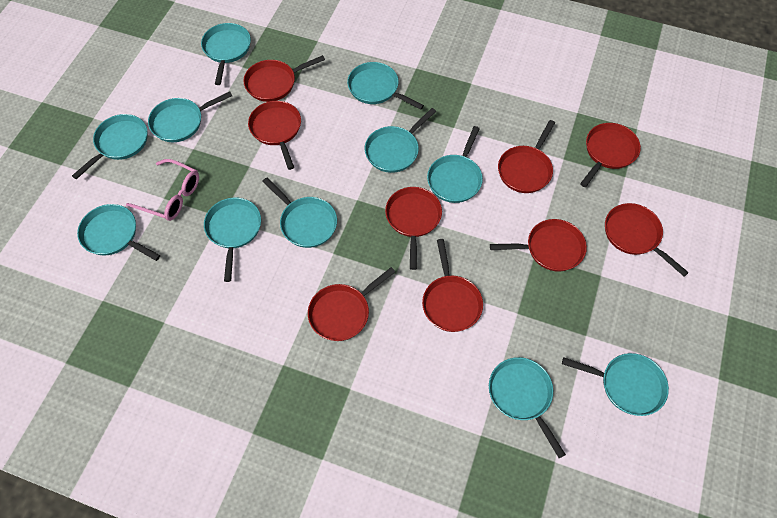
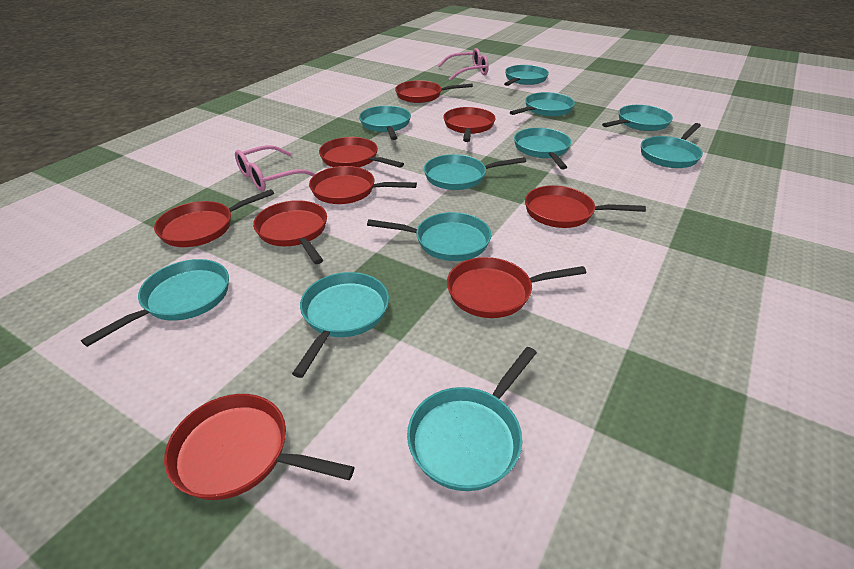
pink glasses: 1 -> 2

